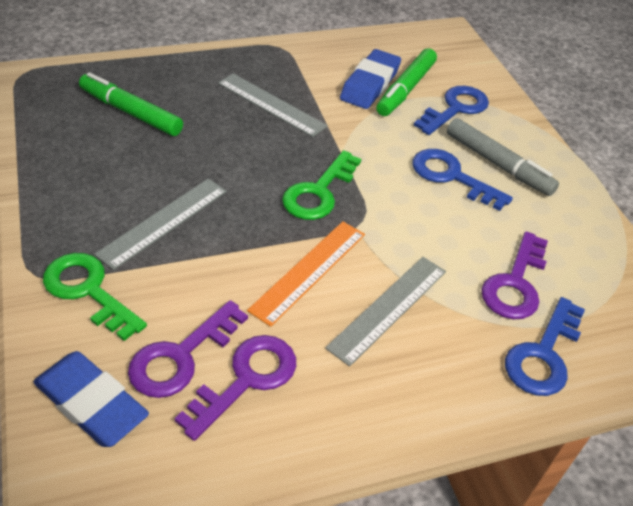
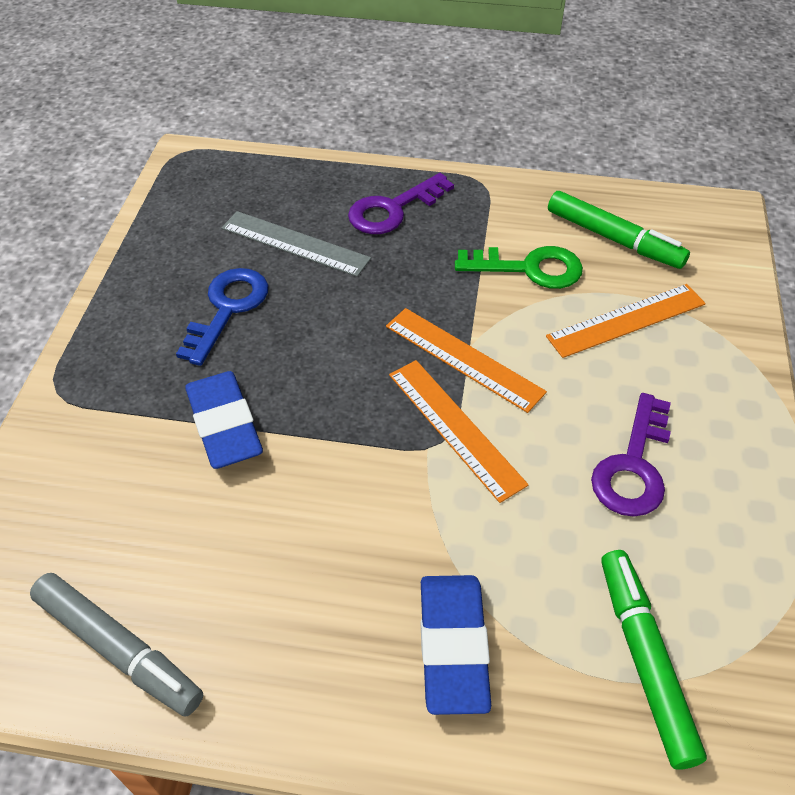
blue key: 3 -> 1
green key: 2 -> 1
grey ruler: 3 -> 1
orange ruler: 1 -> 3
purple key: 3 -> 2

